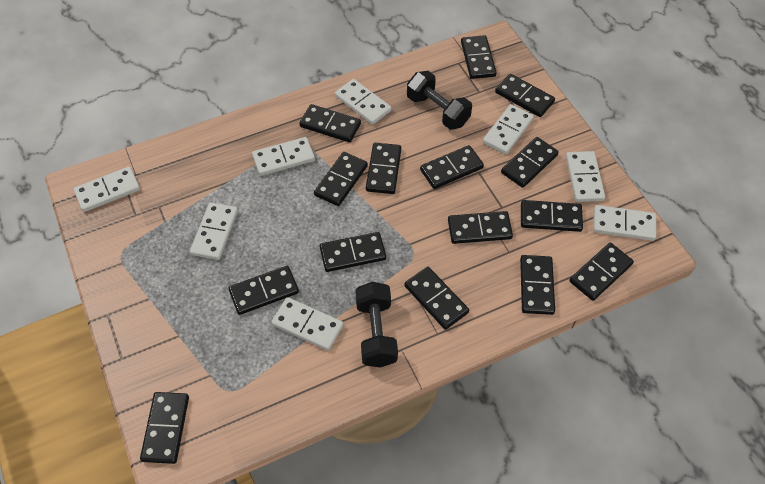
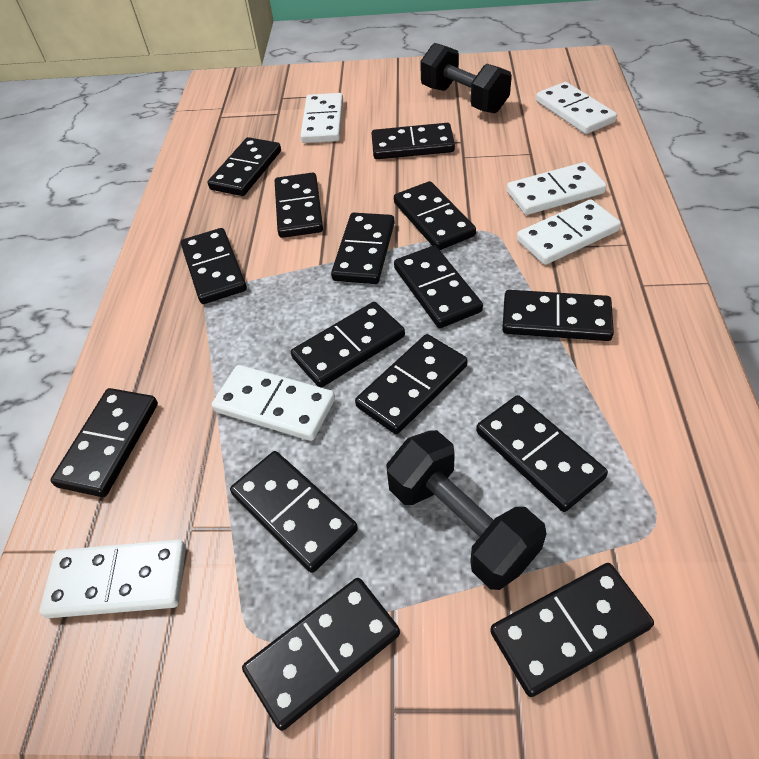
white domino: 8 -> 6

